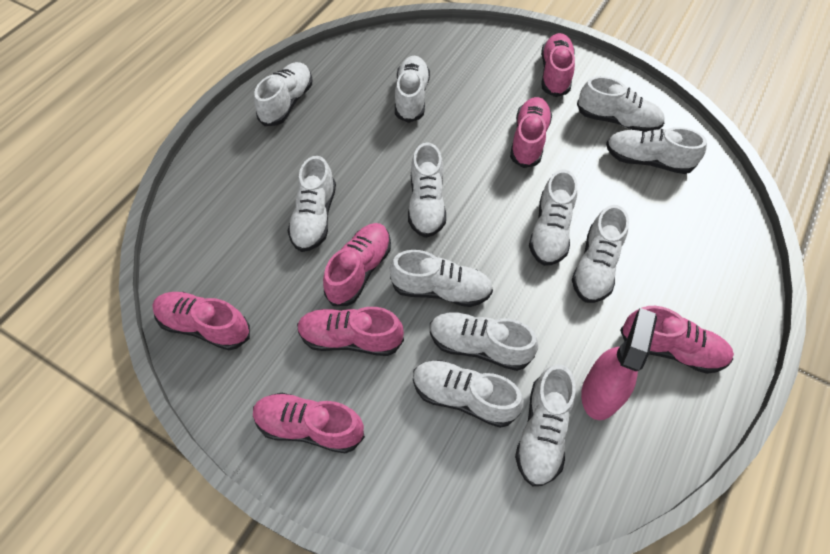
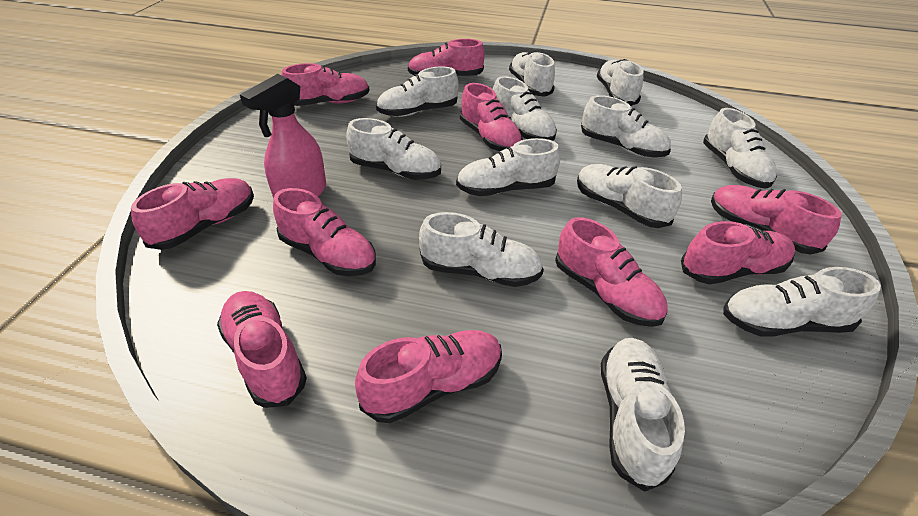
pink shoe: 7 -> 10

